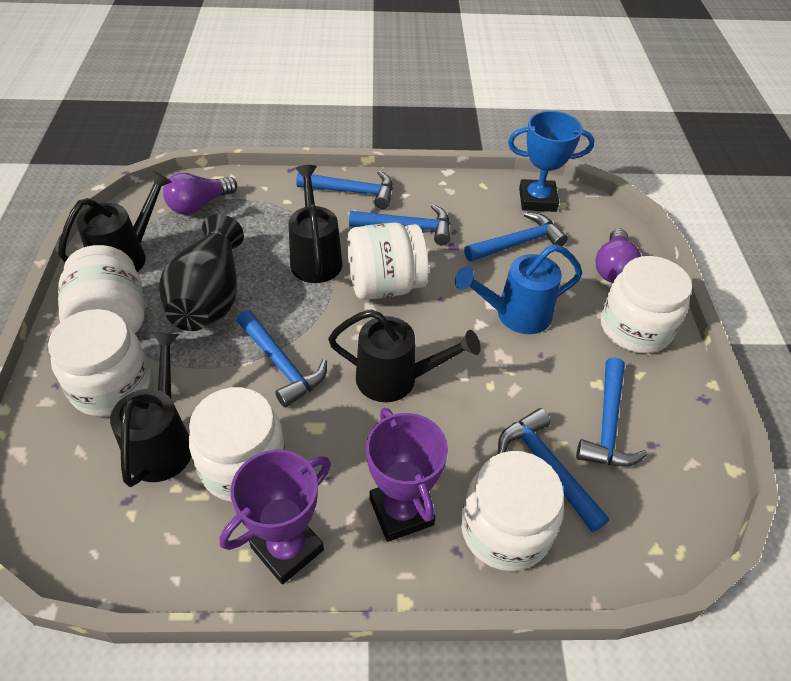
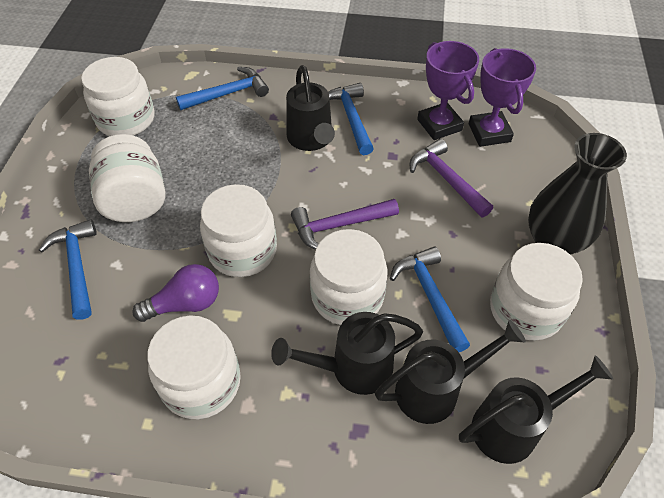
blue hammer: 6 -> 4
blue trophy: 1 -> 0
blue watering can: 1 -> 0
purple hammer: 0 -> 2
purple light bulb: 2 -> 1

